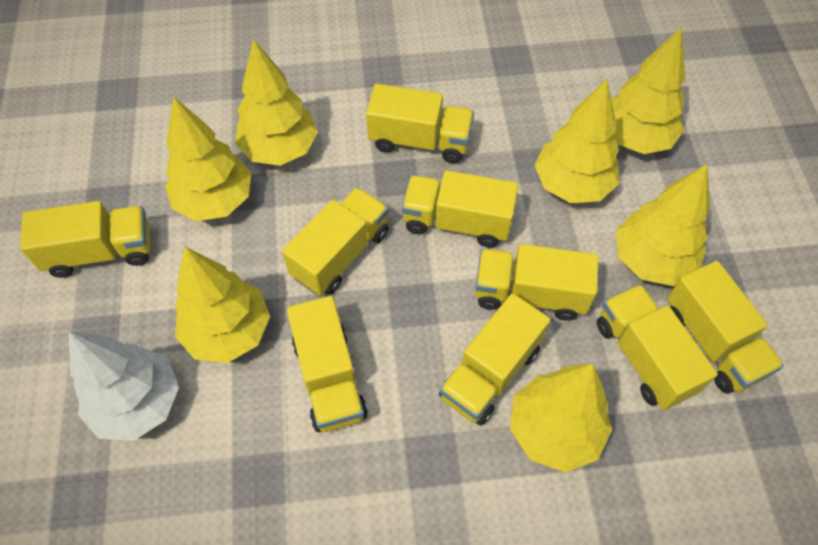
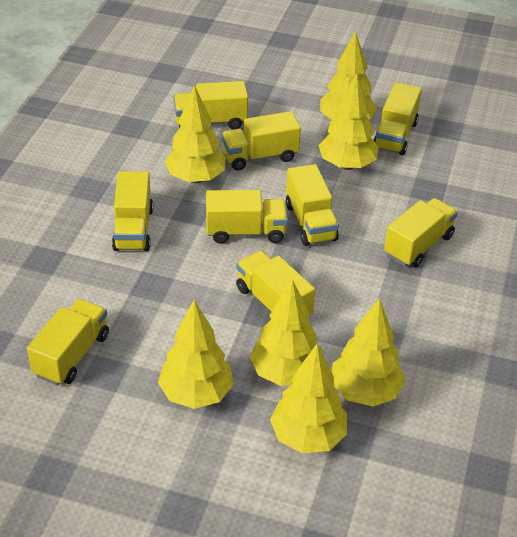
white tree: 1 -> 0

